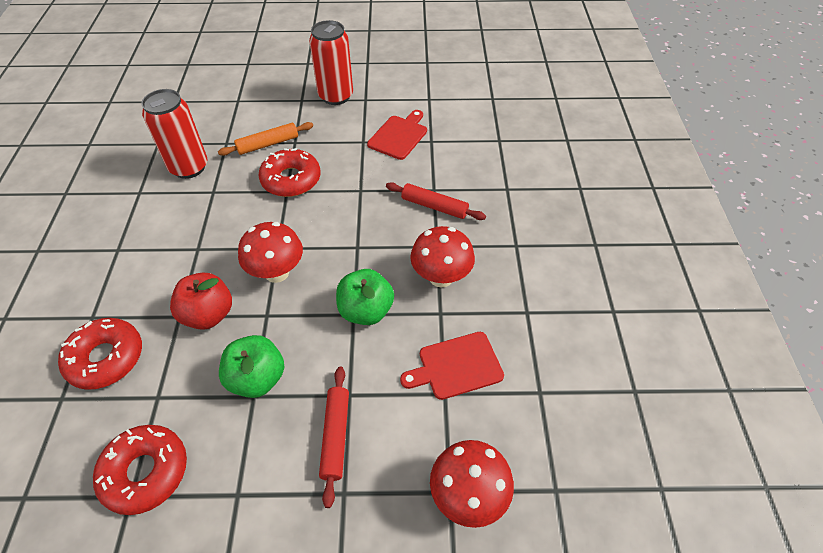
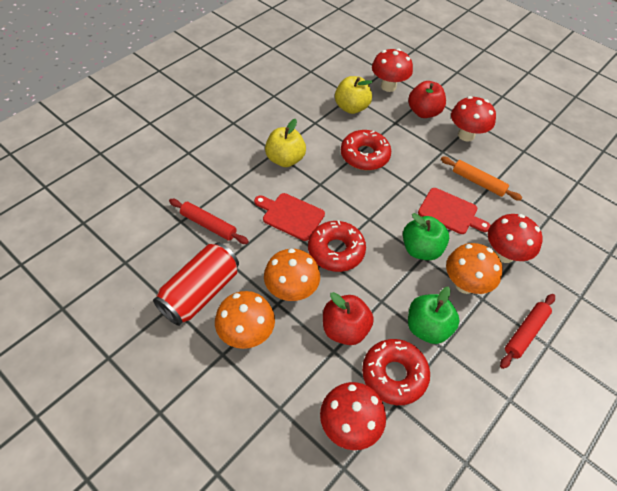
orange mushroom: 0 -> 3
red apple: 1 -> 2
red can: 2 -> 1
red mushroom: 3 -> 4
yellow apple: 0 -> 2

